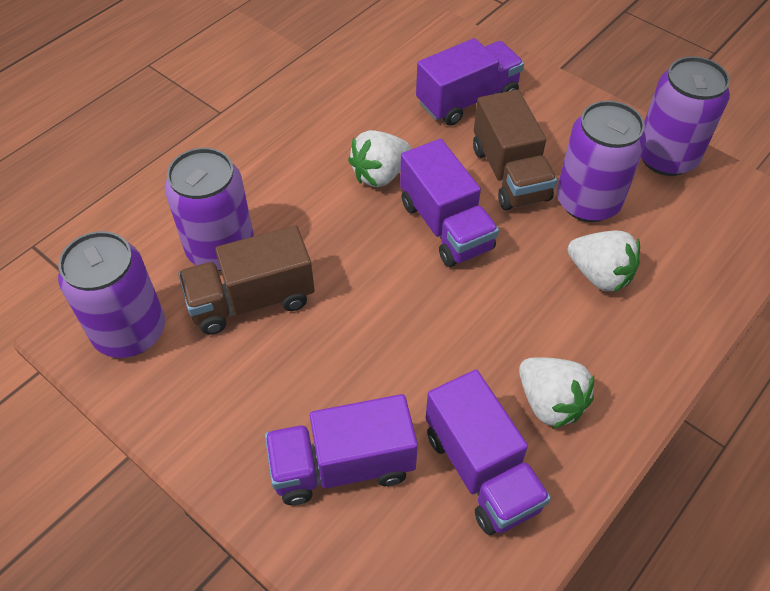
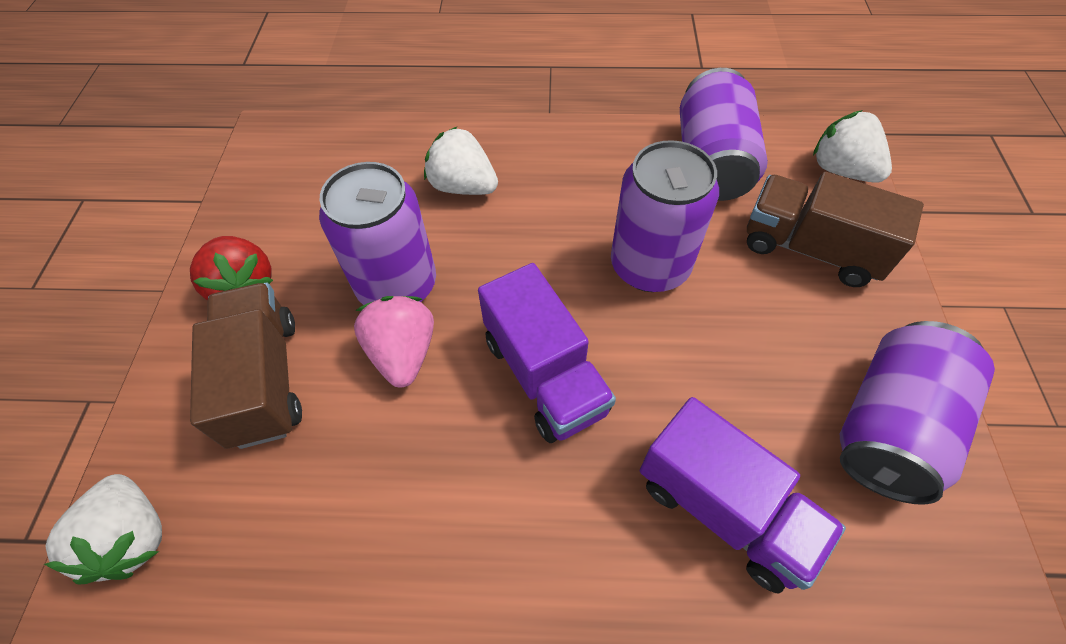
pink strawberry: 0 -> 1
purple truck: 4 -> 2
red strawberry: 0 -> 1

